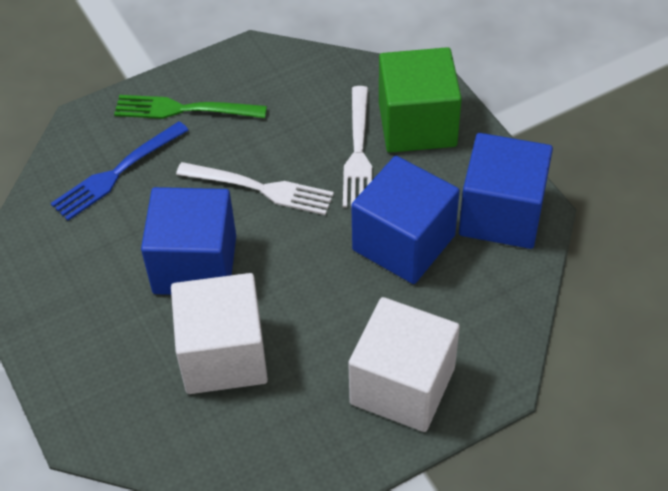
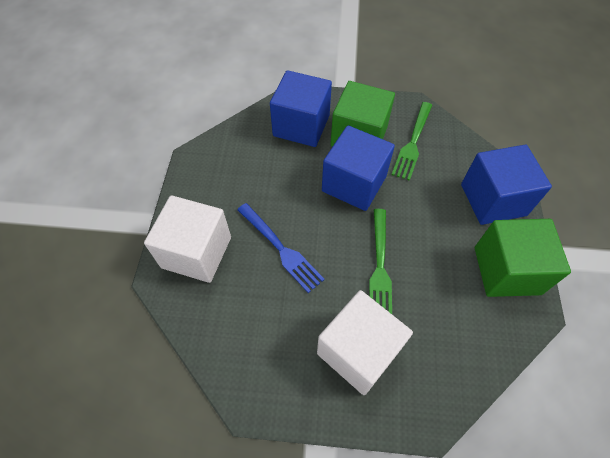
green cube: 1 -> 2
green fork: 1 -> 2
white fork: 2 -> 0

